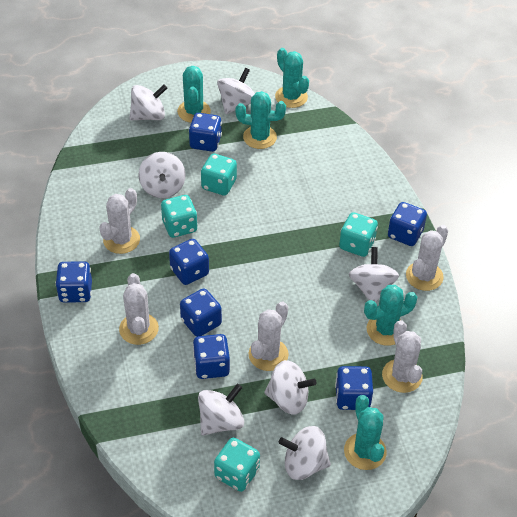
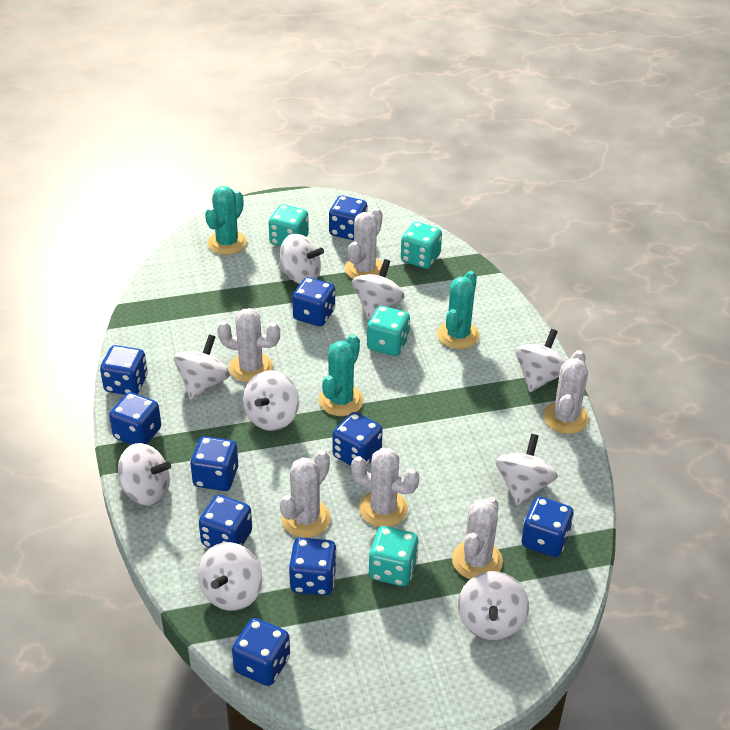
blue dice: 7 -> 10
turquoise cactus: 5 -> 3
white cactus: 5 -> 6
white spinning top: 7 -> 9

